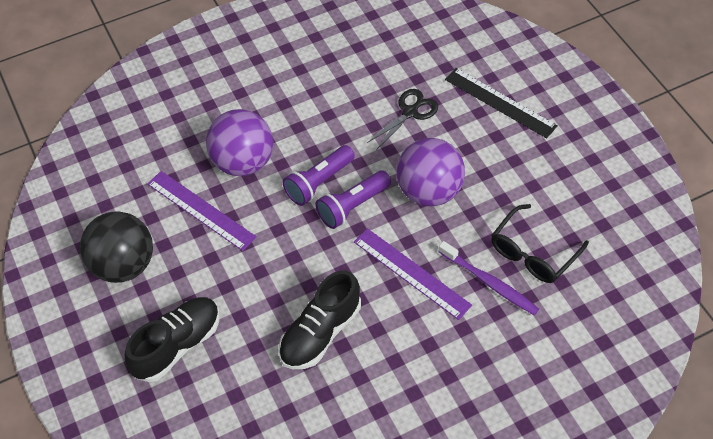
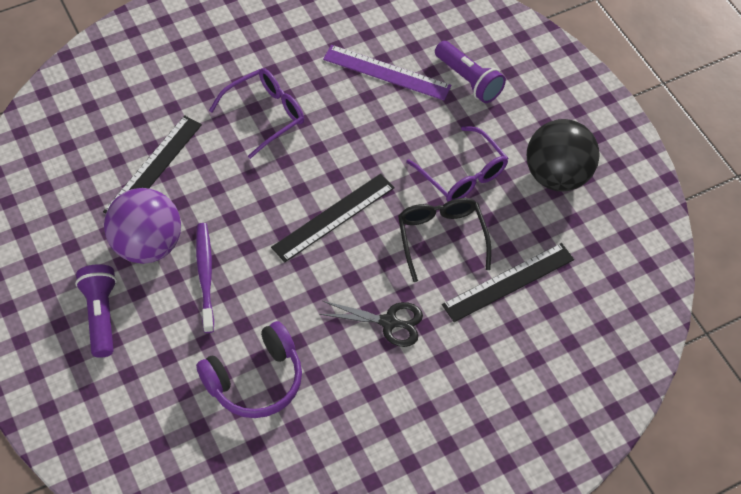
black ruler: 1 -> 3
black shoe: 2 -> 0
purple ball: 2 -> 1
purple glasses: 0 -> 2
purple headphones: 0 -> 1
purple ruler: 2 -> 1

